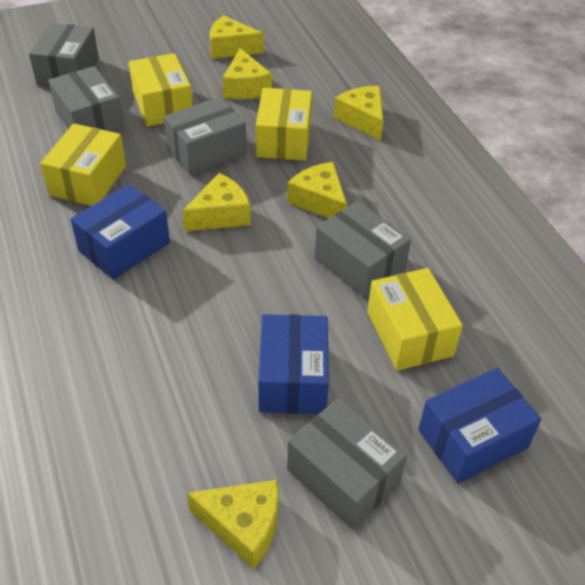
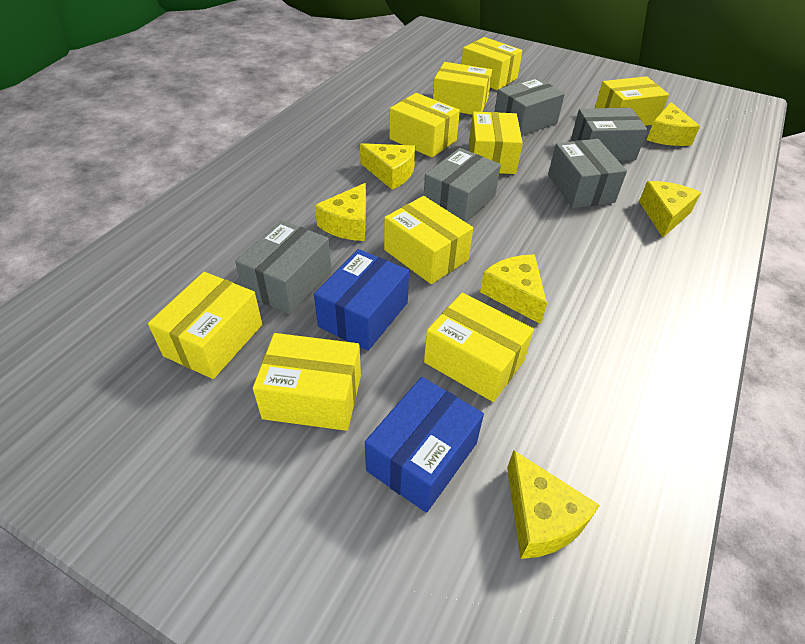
blue box: 3 -> 2
yellow box: 4 -> 9

